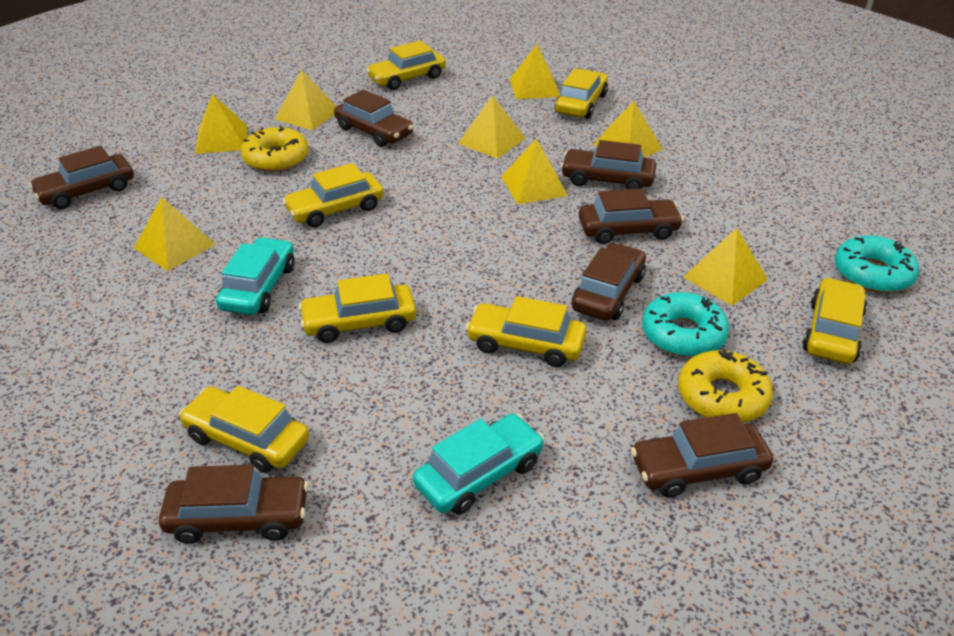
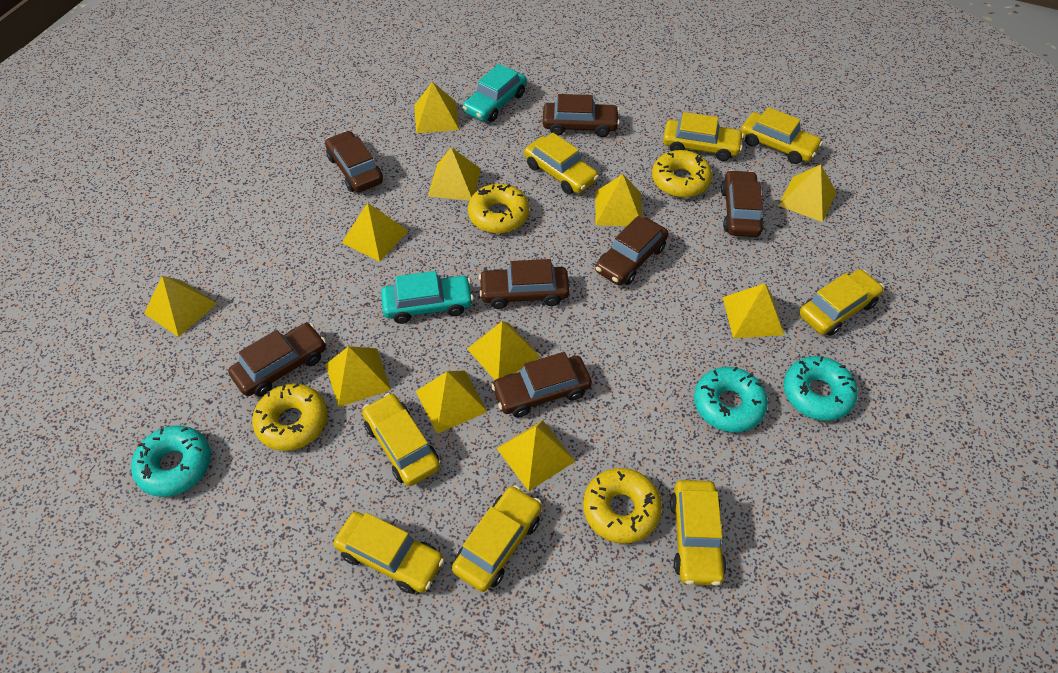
turquoise donut: 2 -> 3
yellow car: 7 -> 8
yellow donut: 2 -> 4
yellow pyramid: 8 -> 11

